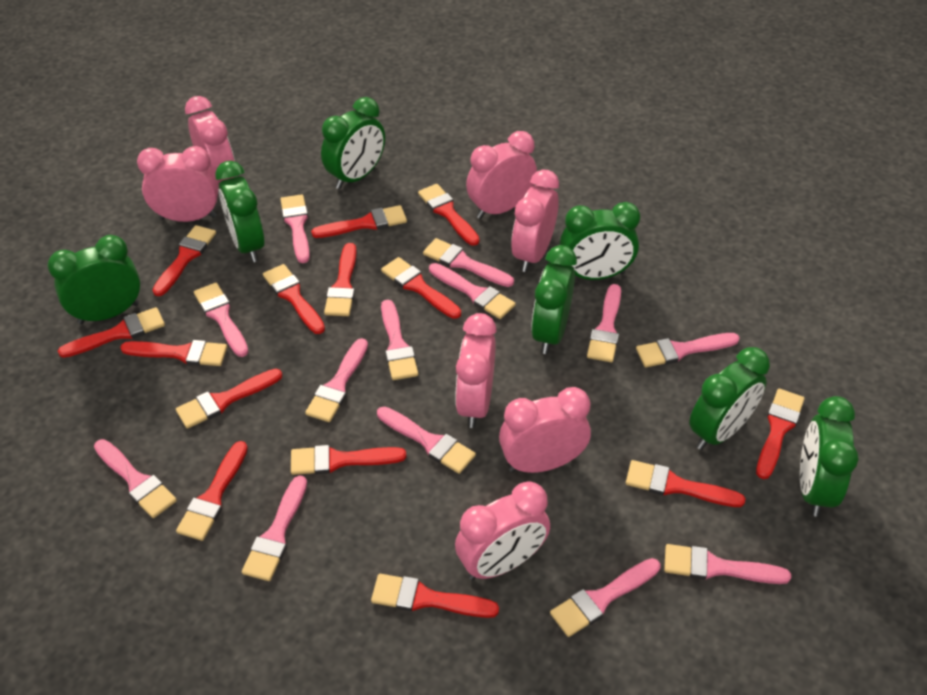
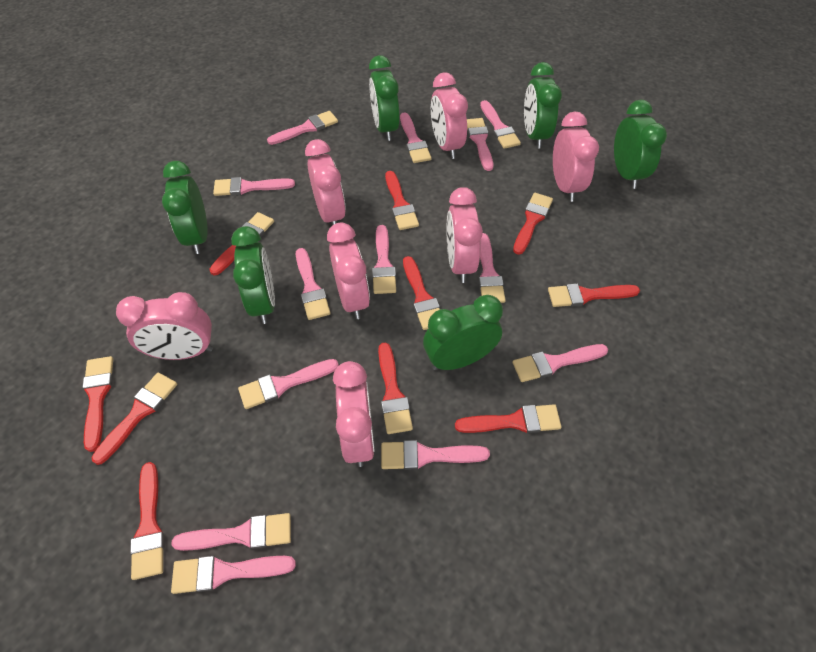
green clock: 7 -> 6
red brush: 14 -> 10

